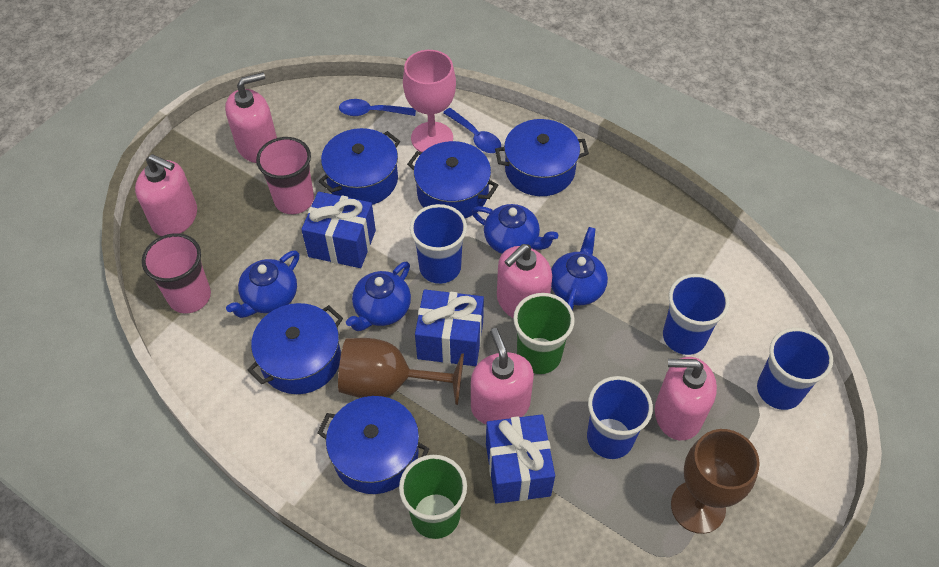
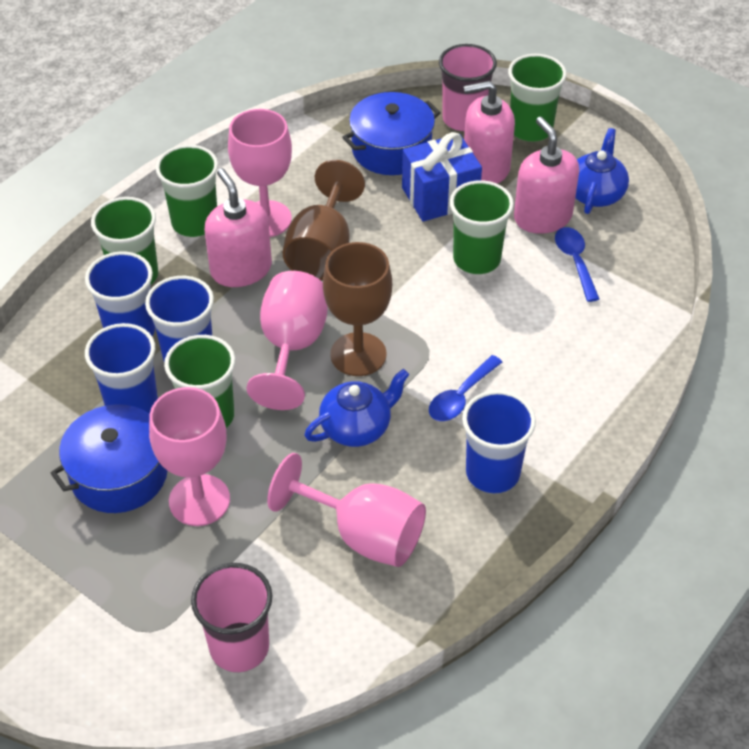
blue gift: 3 -> 1
blue pot: 5 -> 2
blue teapot: 4 -> 2
green cup: 2 -> 5
pink goblet: 1 -> 4
pink soap dispenser: 5 -> 3

